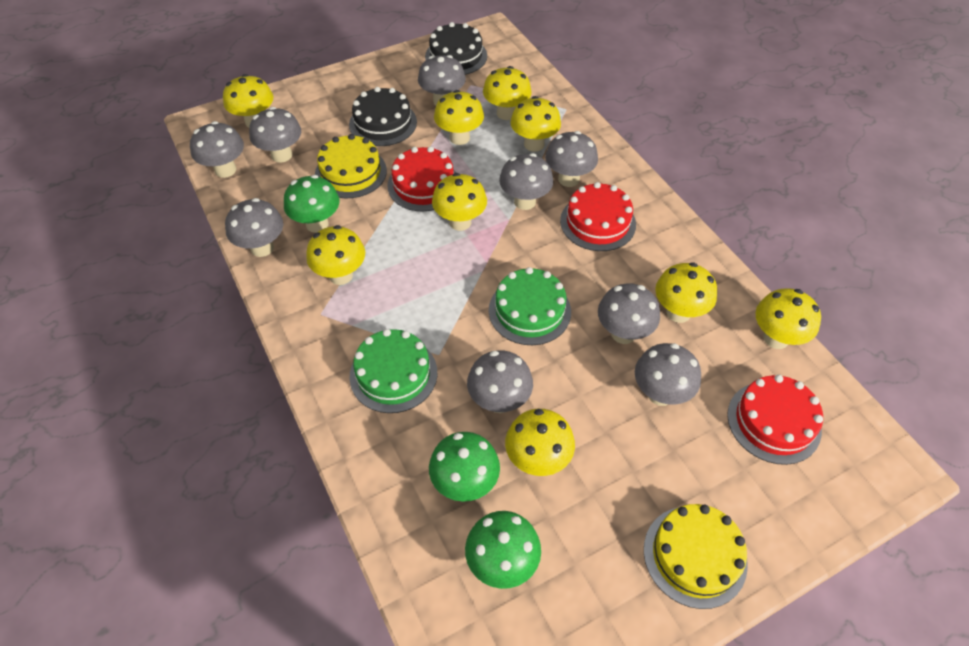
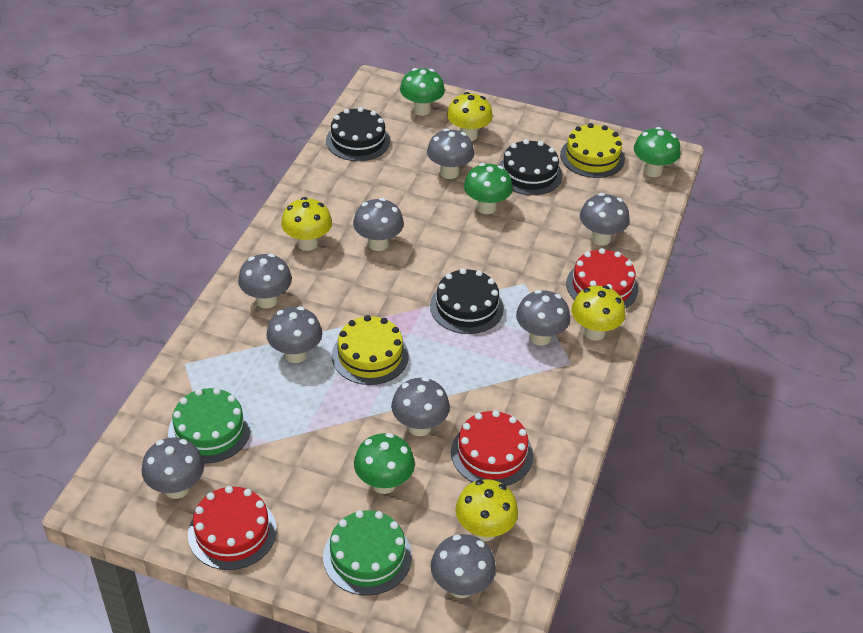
black cake: 2 -> 3
green mushroom: 3 -> 4
yellow mushroom: 9 -> 4

